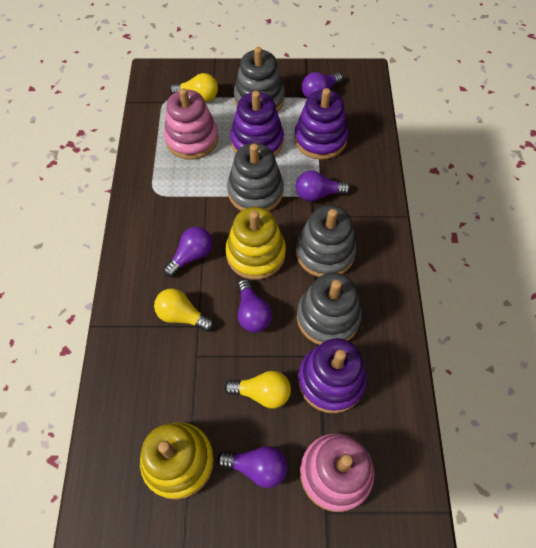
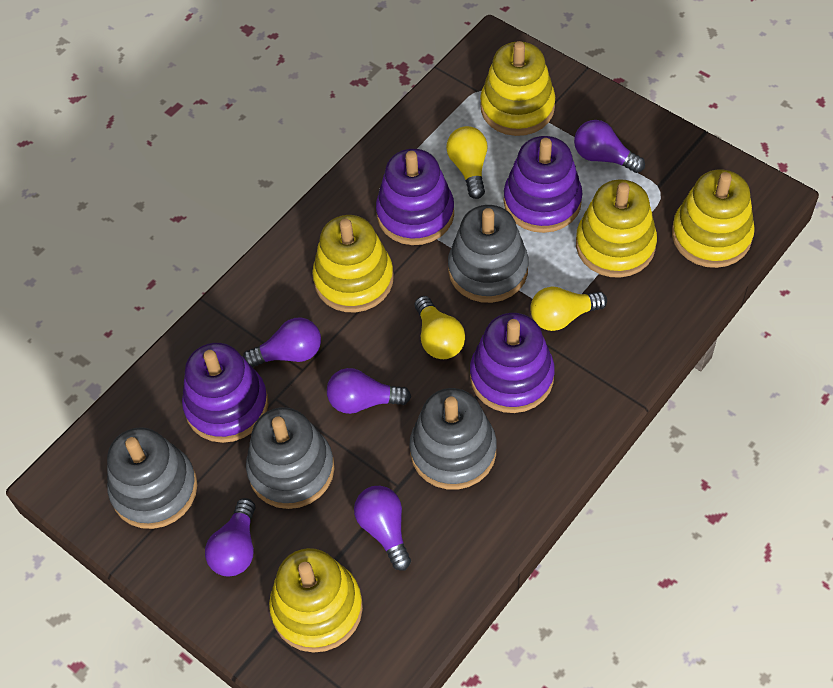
pink stacking toy: 2 -> 0
purple stacking toy: 3 -> 4
yellow stacking toy: 2 -> 5

